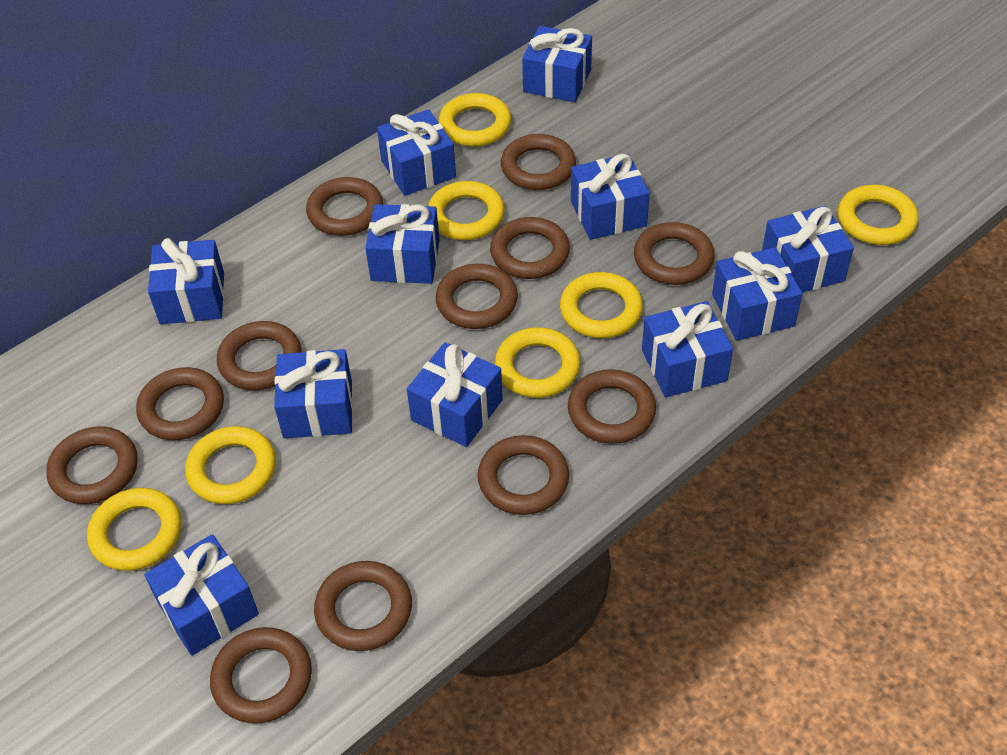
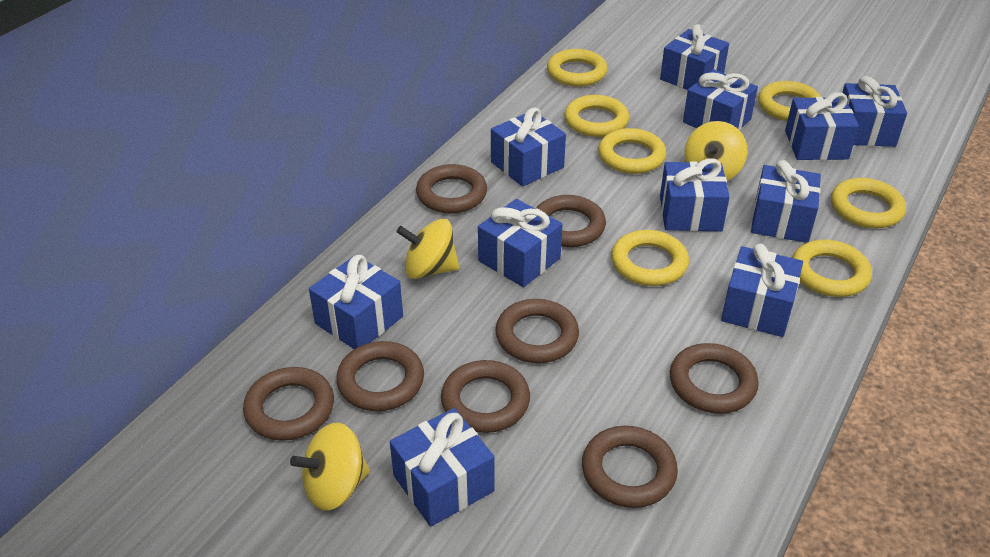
brown ring: 12 -> 8
yellow spinning top: 0 -> 3

